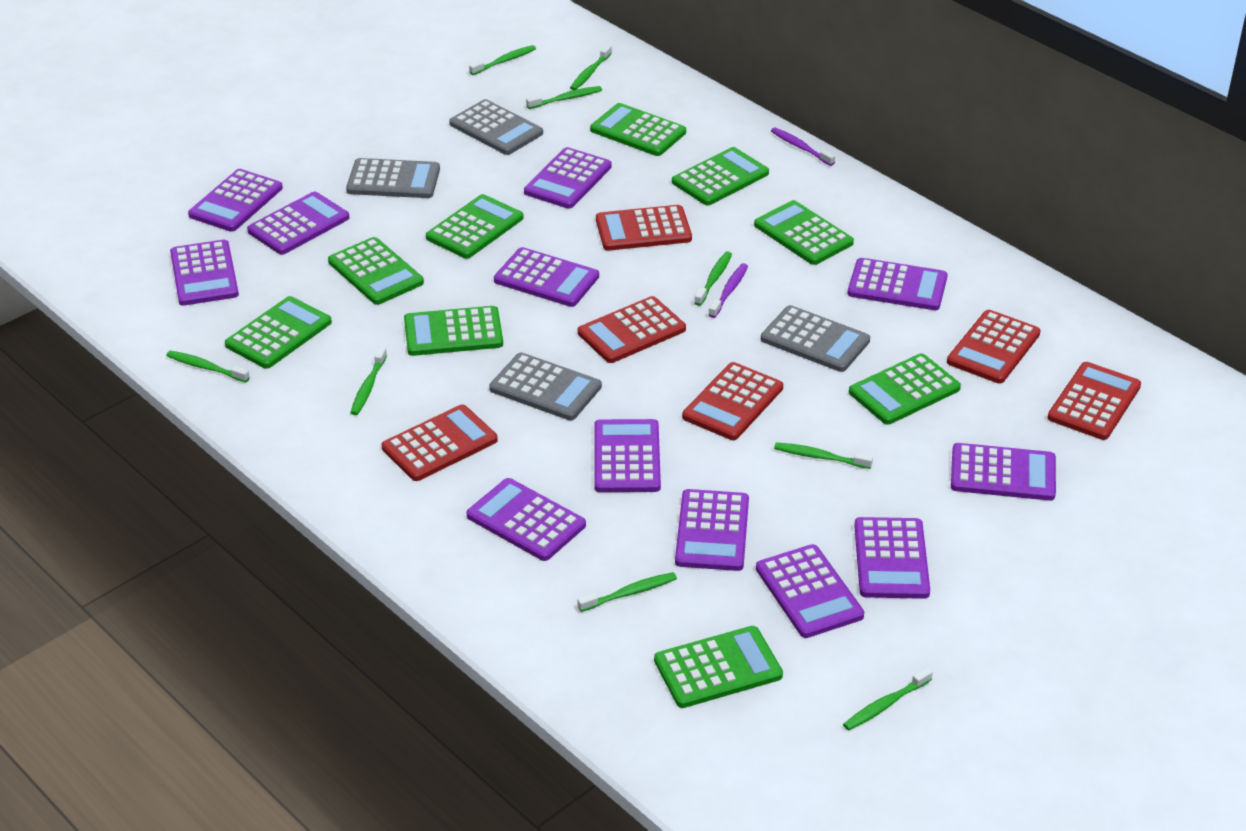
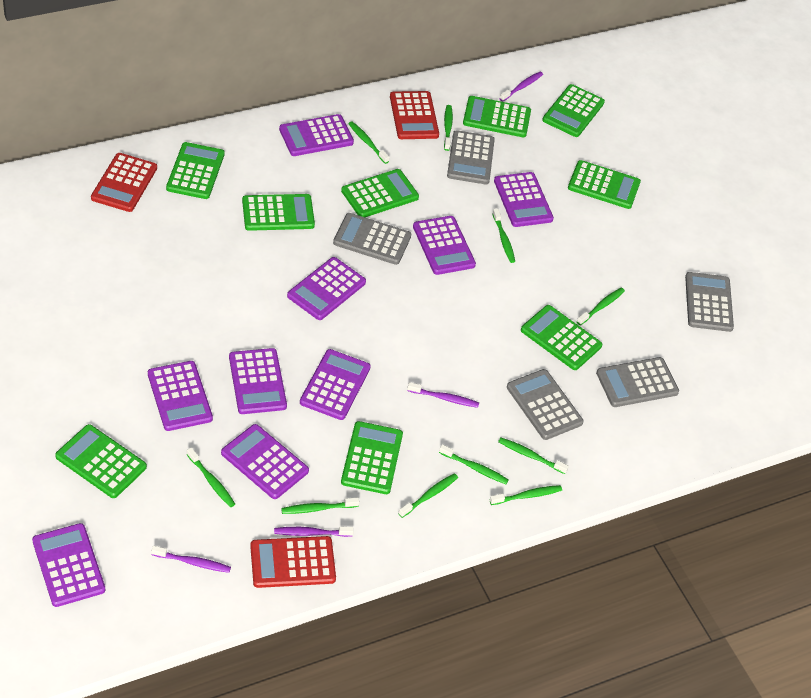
green toothbrush: 9 -> 10
grey calculator: 4 -> 5
purple calculator: 12 -> 9
purple toothbrush: 2 -> 4
red calculator: 6 -> 3

